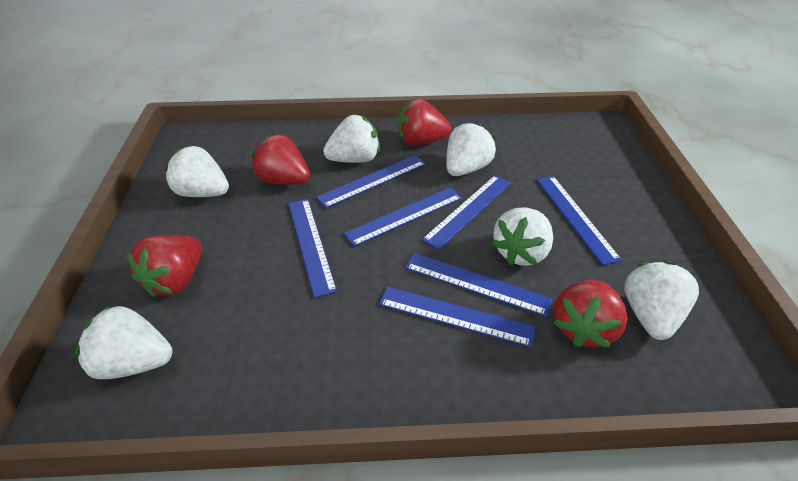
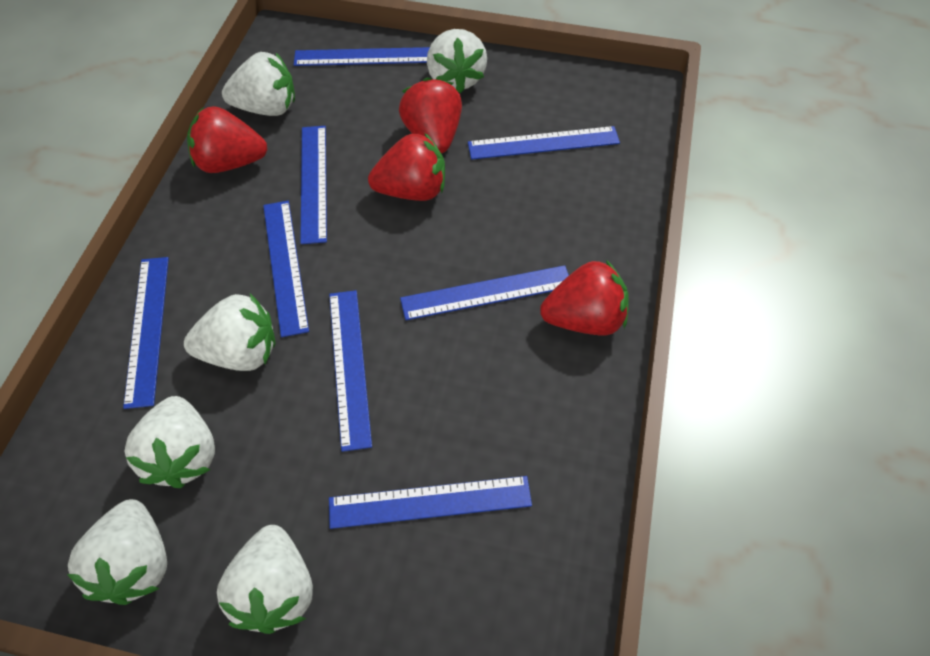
blue ruler: 7 -> 8

